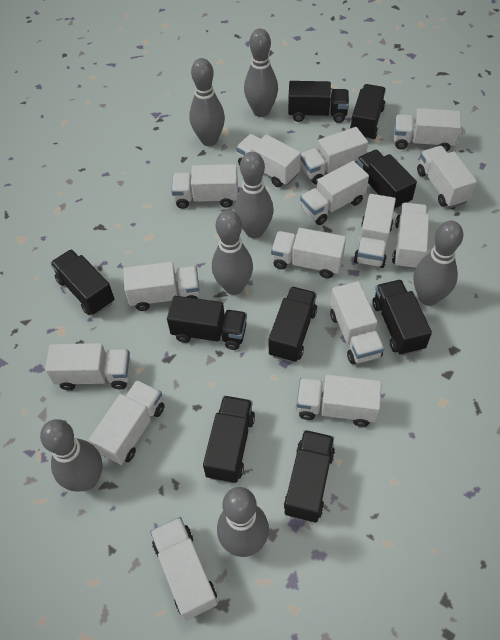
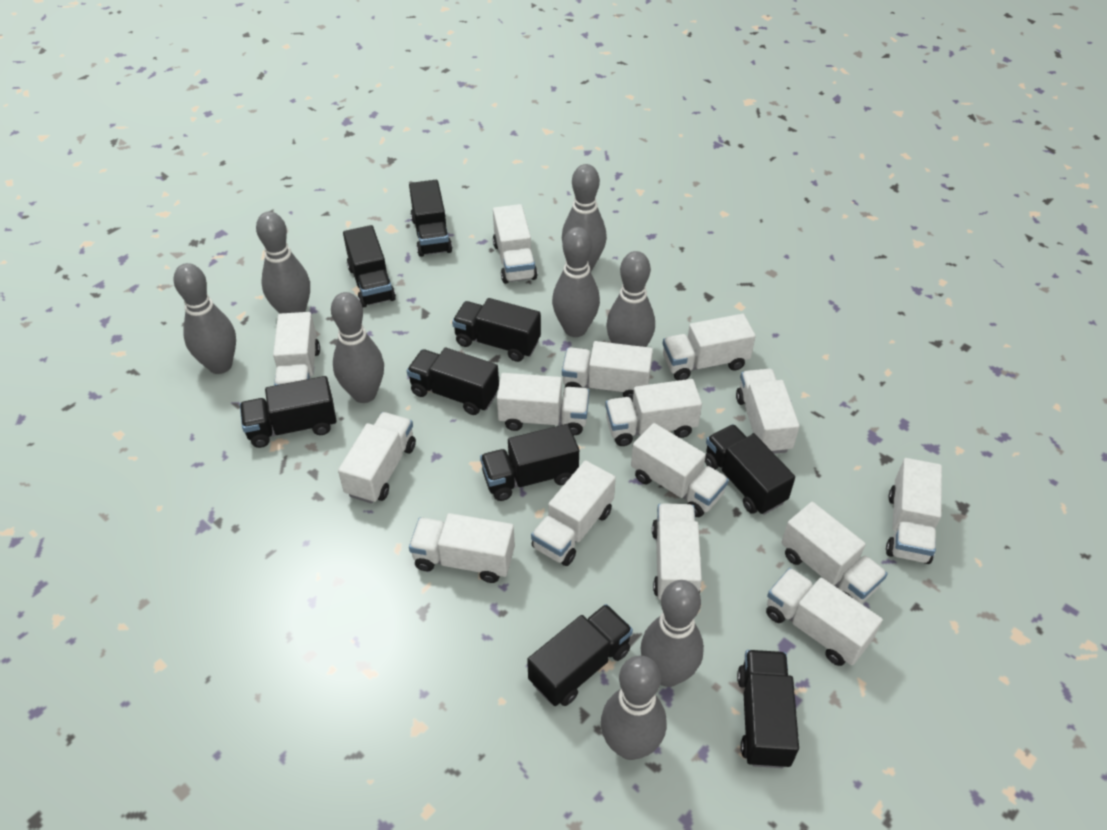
grey bowling pin: 7 -> 8

